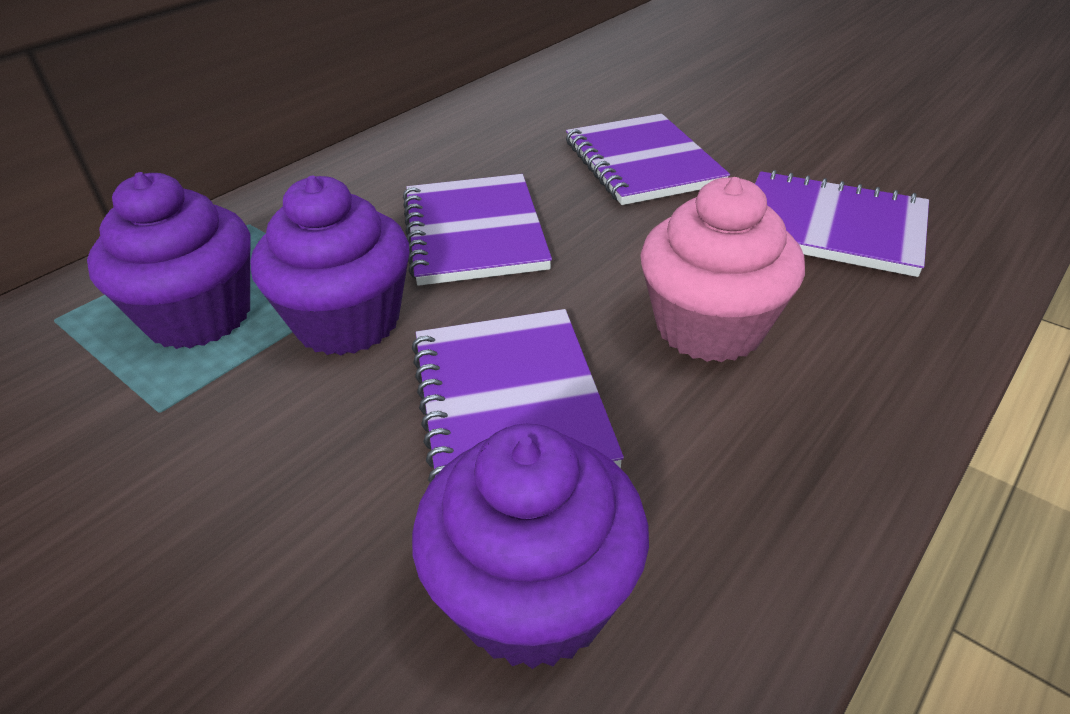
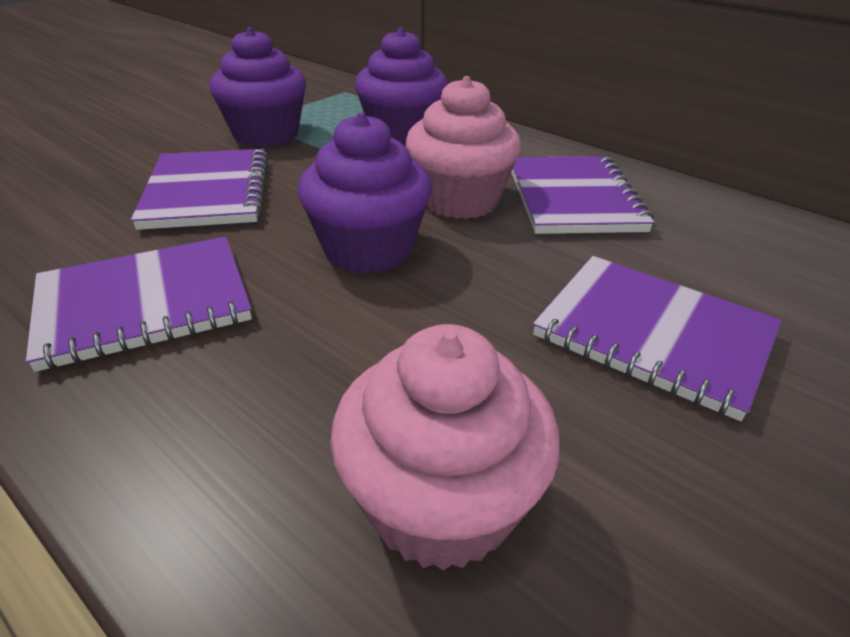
pink cupcake: 1 -> 2

